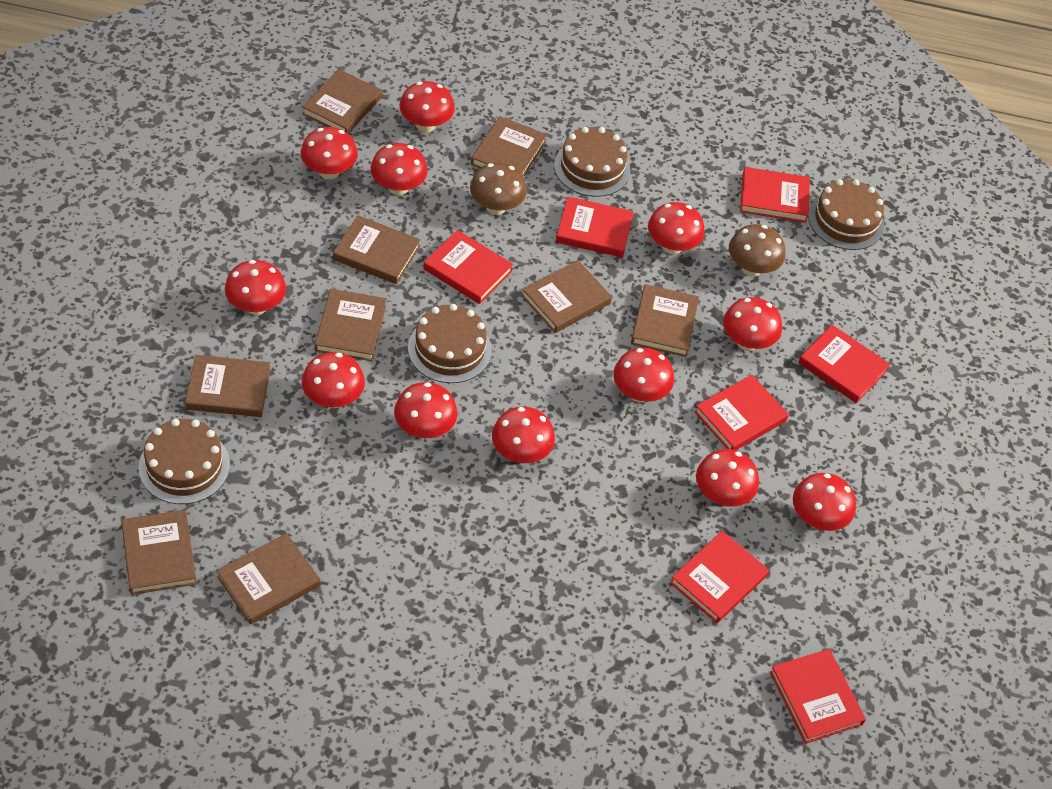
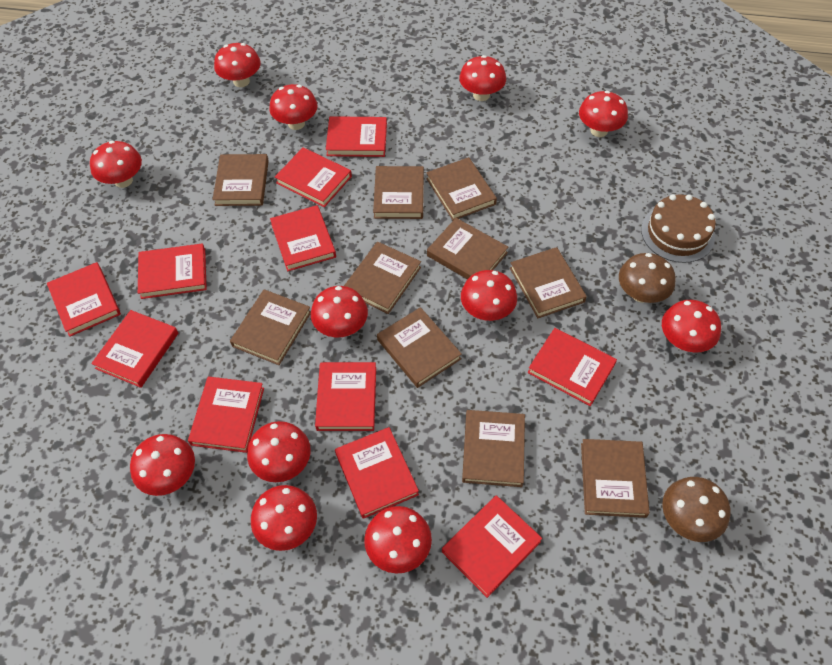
brown book: 9 -> 10
brown cake: 4 -> 1
red book: 7 -> 11

